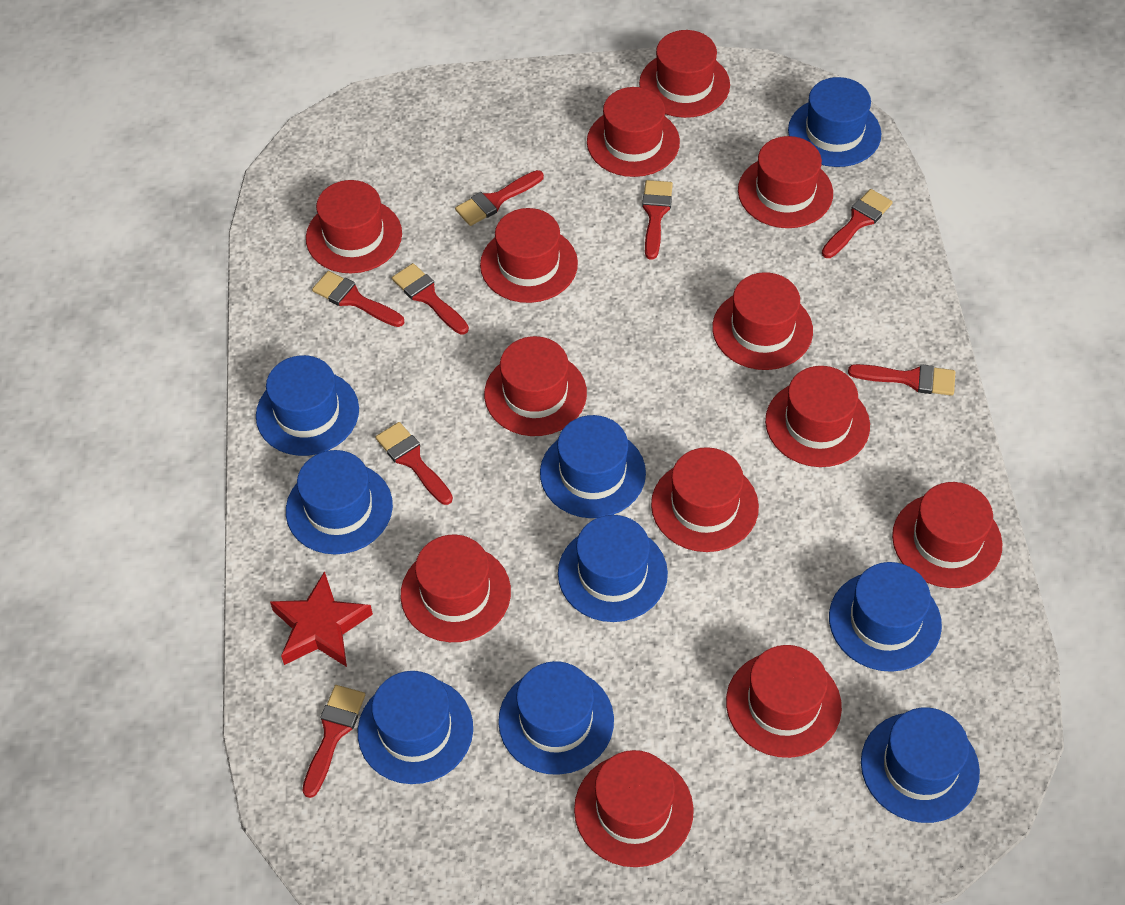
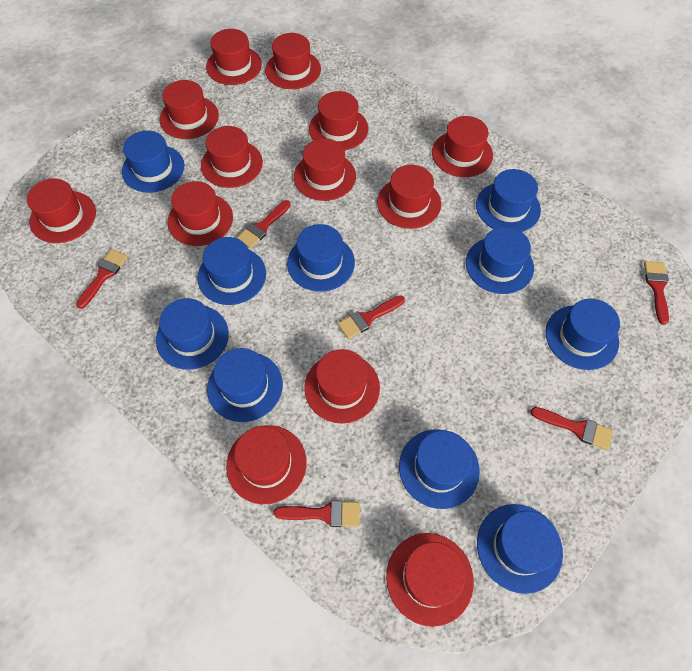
blue hat: 9 -> 10
red brush: 8 -> 6
red star: 1 -> 0

